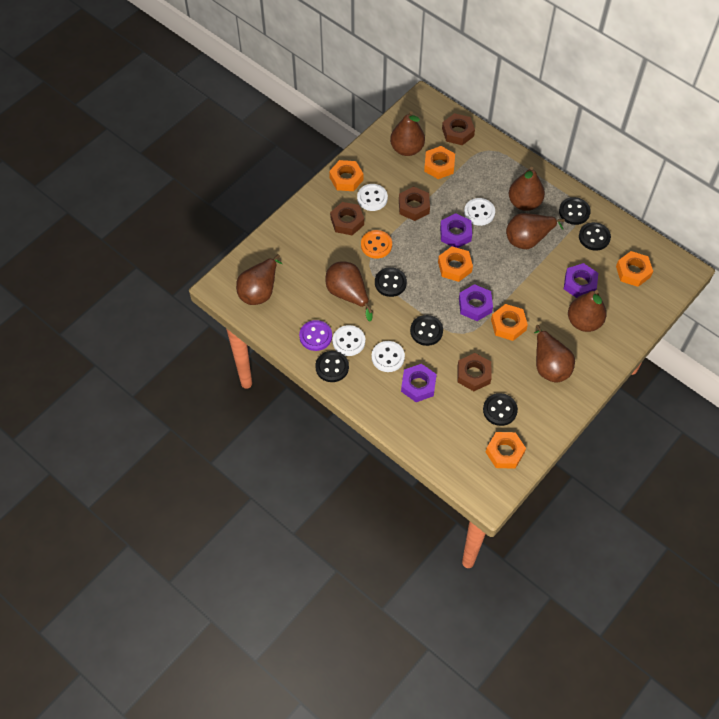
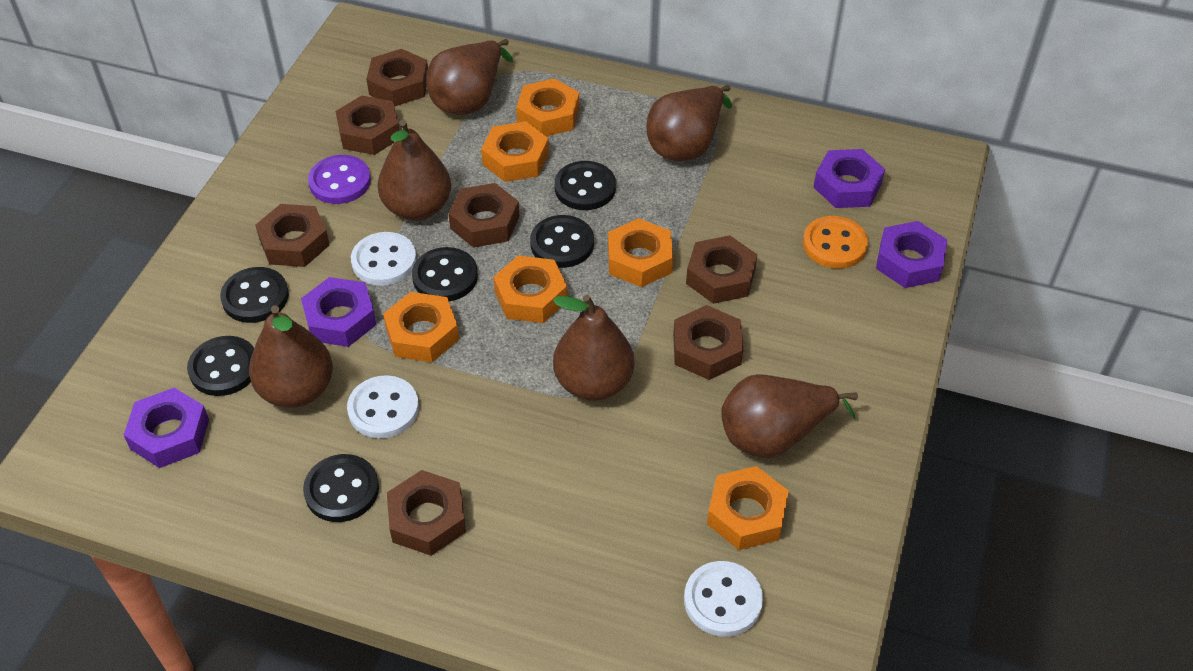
brown nut: 4 -> 7
brown pear: 7 -> 6
white button: 4 -> 3

